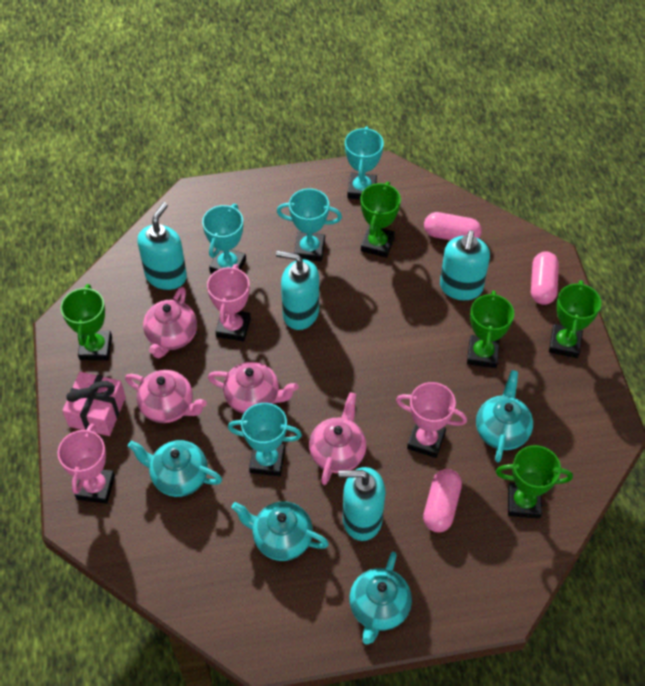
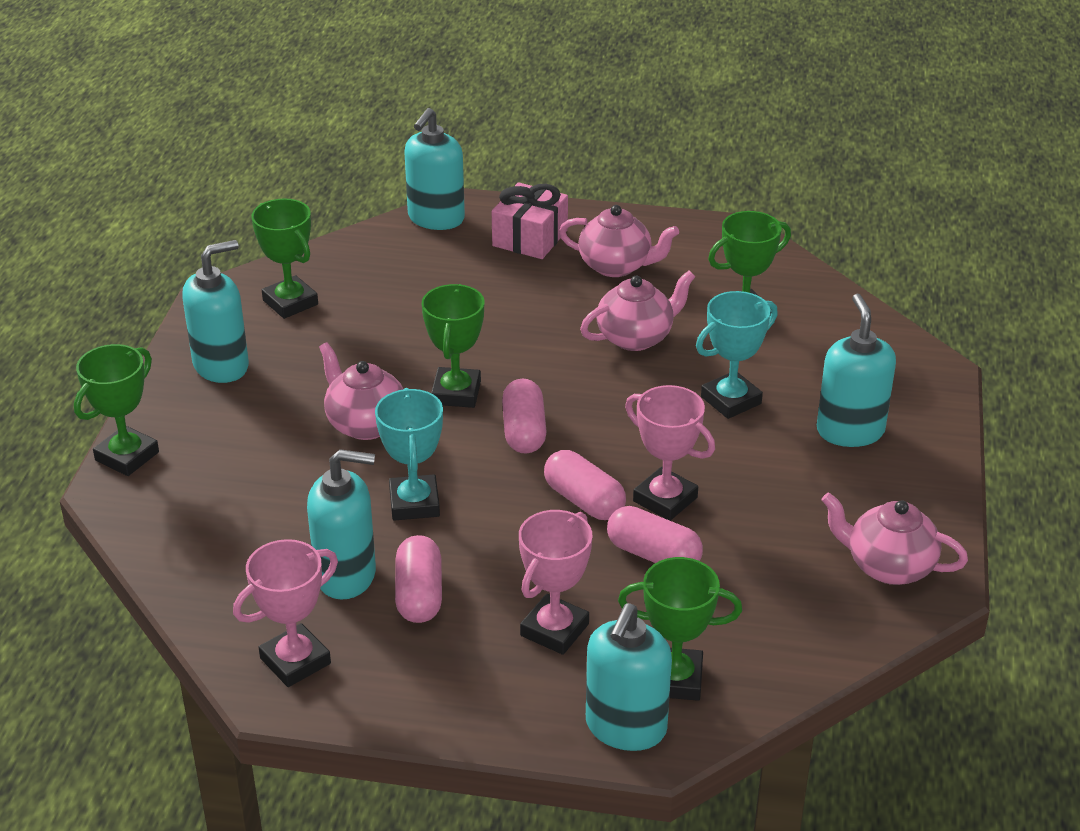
pink capsule: 3 -> 4
turquoise soap dispenser: 4 -> 5
turquoise teapot: 4 -> 0
turquoise trophy: 4 -> 2

